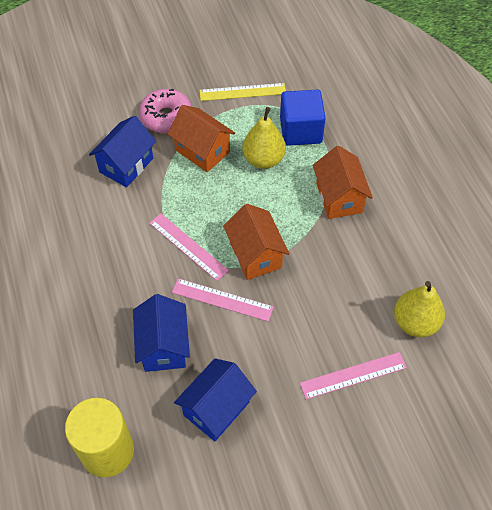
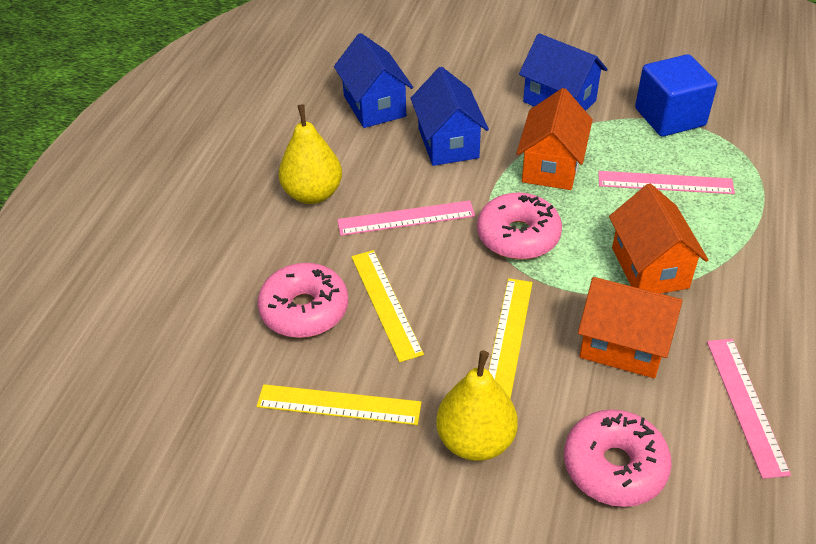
pink donut: 1 -> 3
yellow cylinder: 1 -> 0
yellow ruler: 1 -> 3

